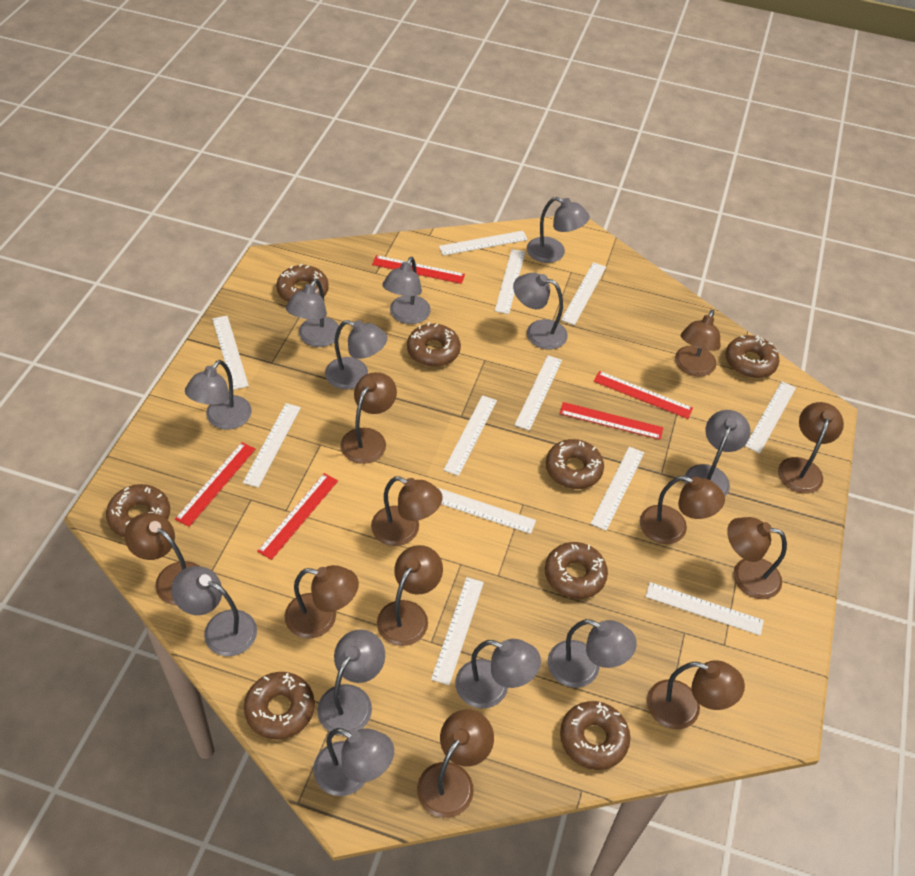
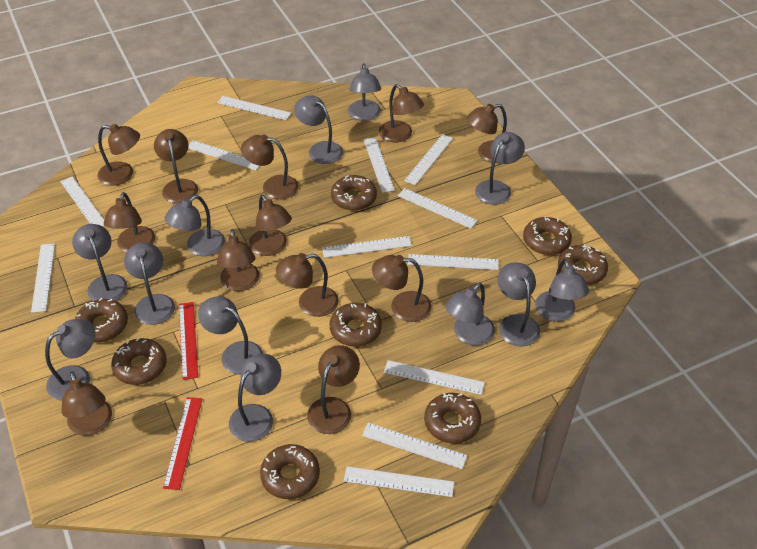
brown lamp: 11 -> 12
red ruler: 5 -> 2

